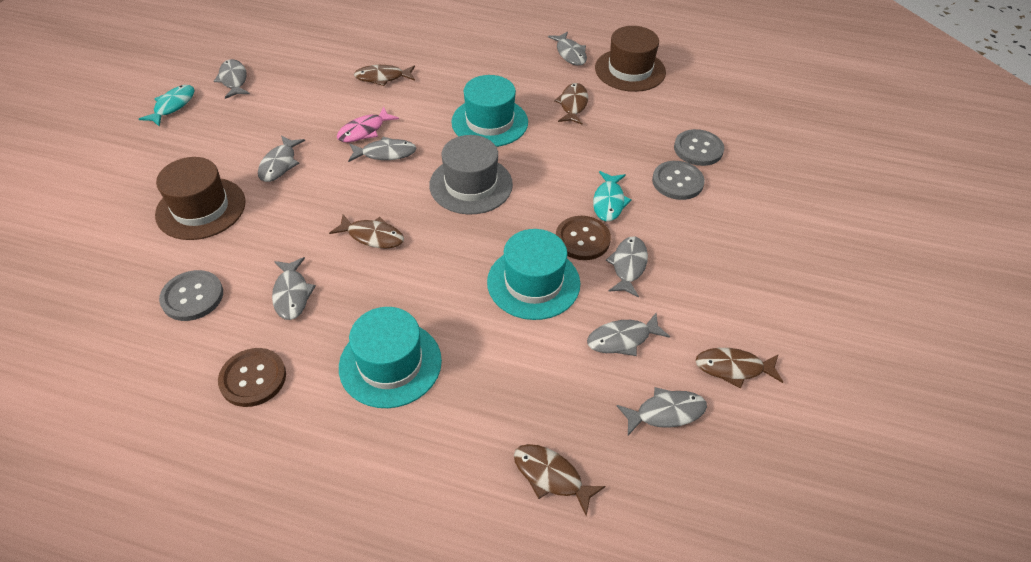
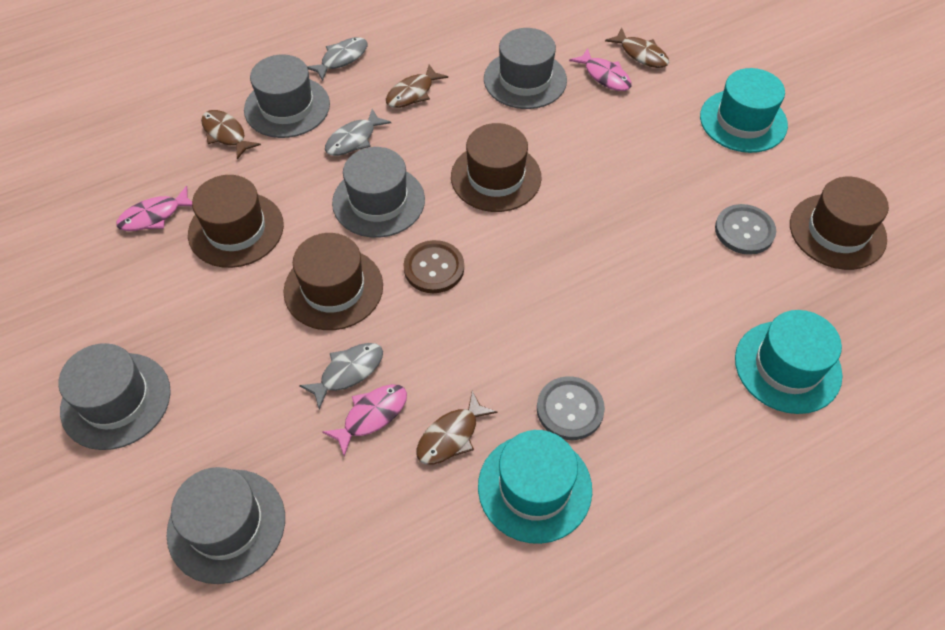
brown button: 2 -> 1
brown fish: 5 -> 4
brown hat: 2 -> 4
grey button: 3 -> 2
grey fish: 8 -> 3
grey hat: 1 -> 5
pink fish: 1 -> 3
turquoise fish: 2 -> 0

